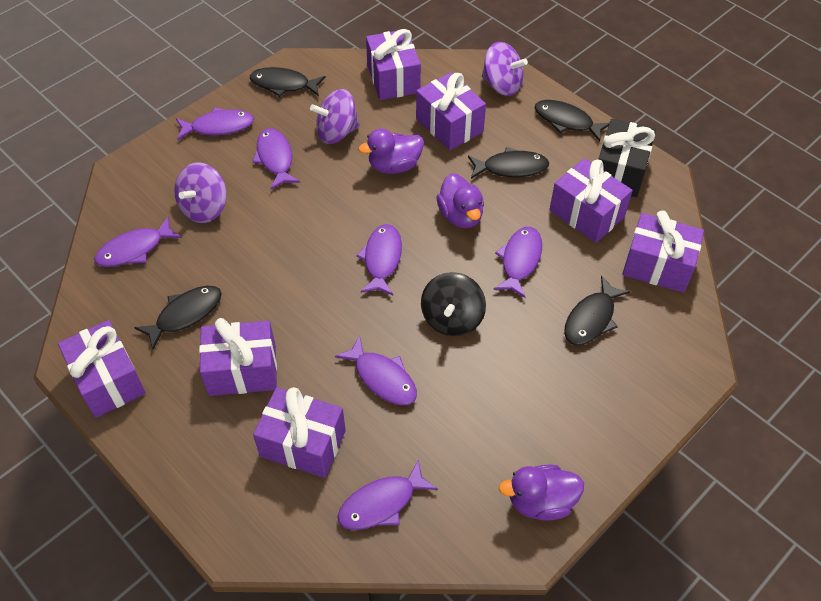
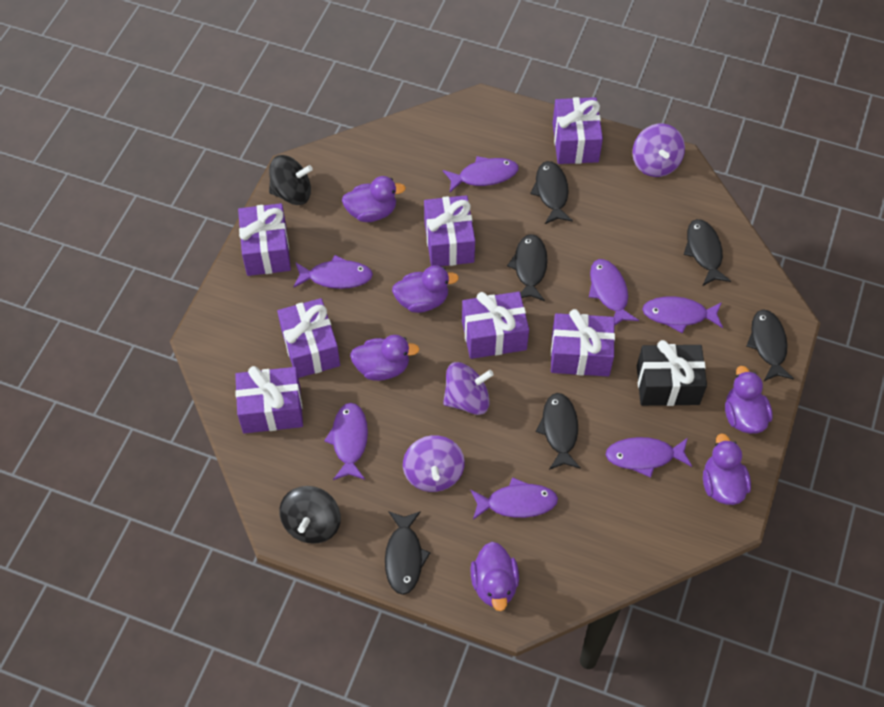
black fish: 5 -> 6
black spinning top: 1 -> 2
purple duck: 3 -> 6

